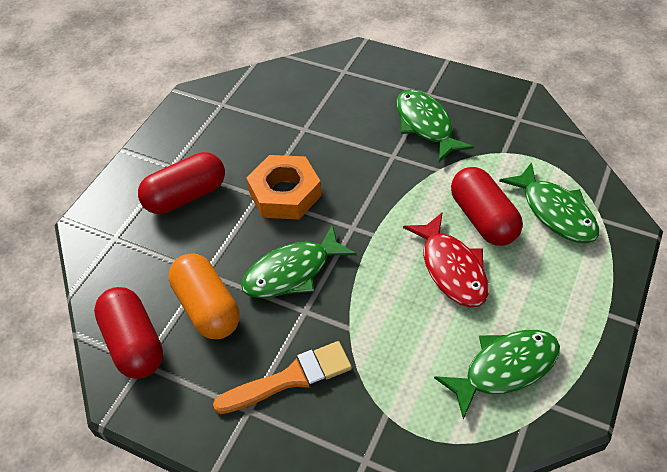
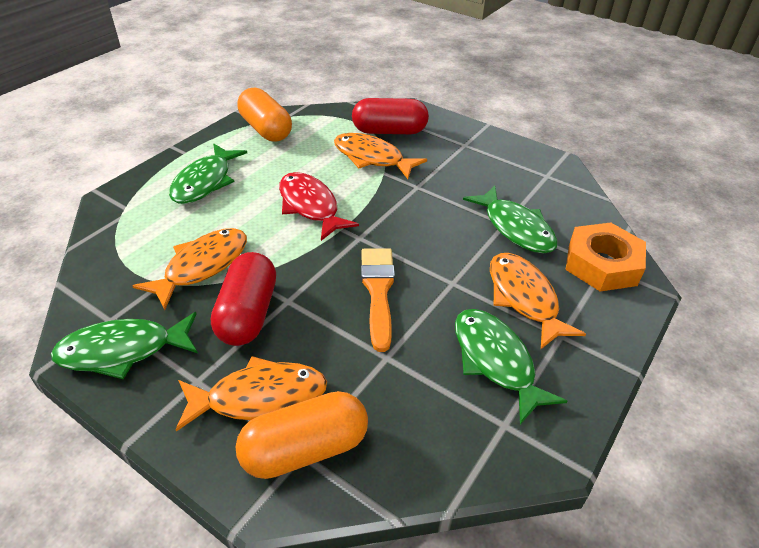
orange capsule: 1 -> 2
orange fish: 0 -> 4
red capsule: 3 -> 2

